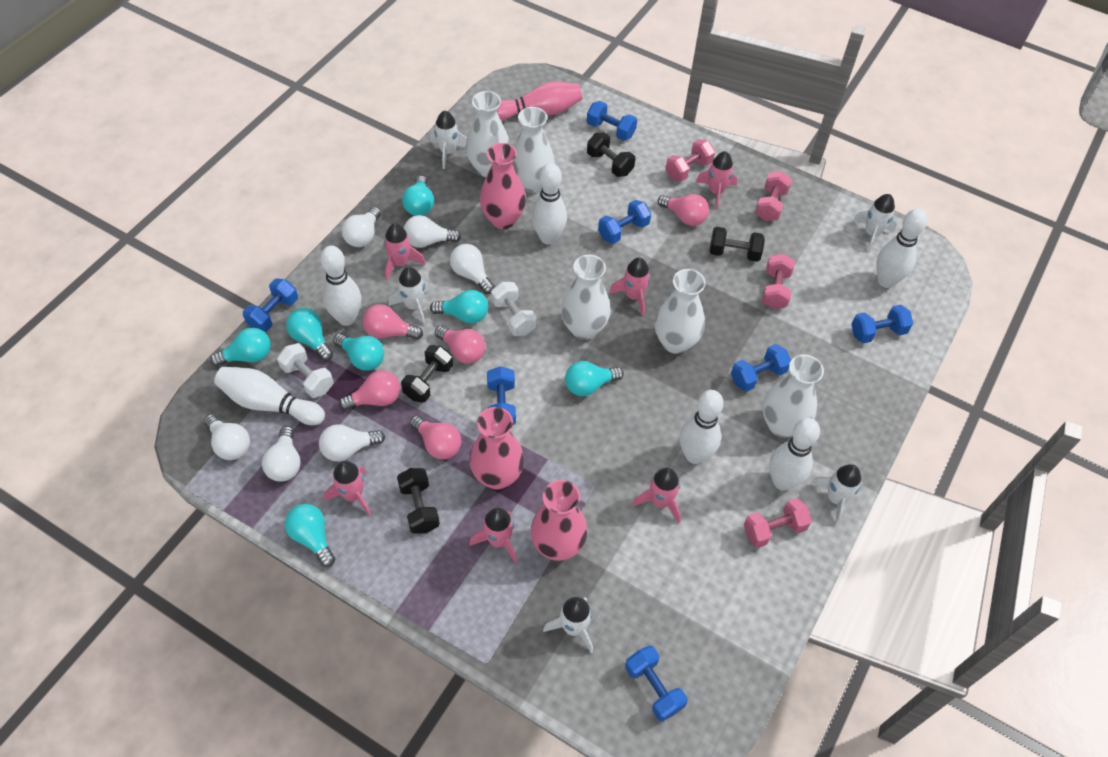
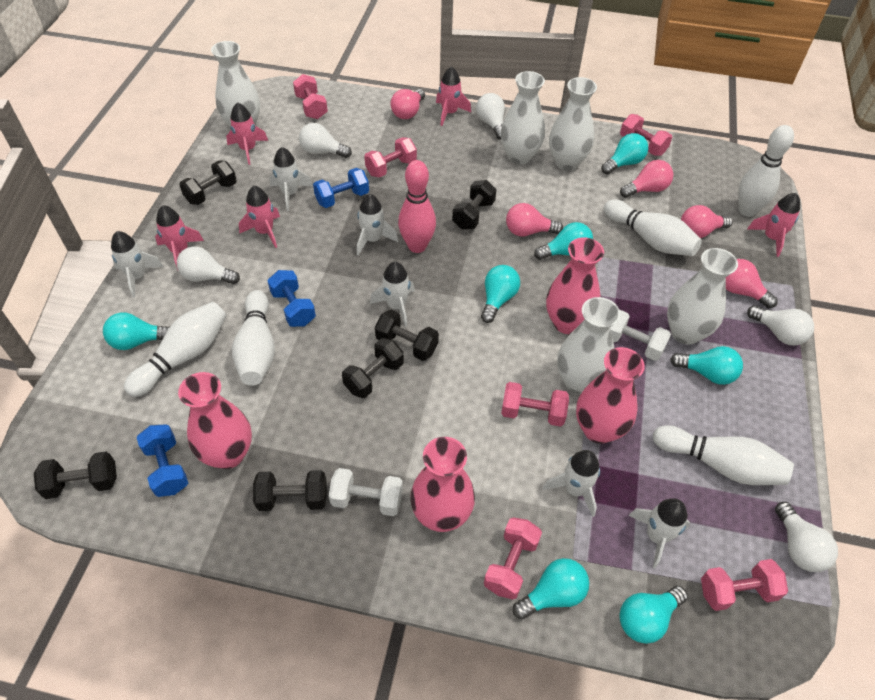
black dumbbell: 4 -> 6
blue dumbbell: 7 -> 3
pink dumbbell: 4 -> 6
pink rocket: 6 -> 5
pink vase: 3 -> 4
white bowling pin: 6 -> 5
white light bulb: 6 -> 5
white rocket: 5 -> 6

